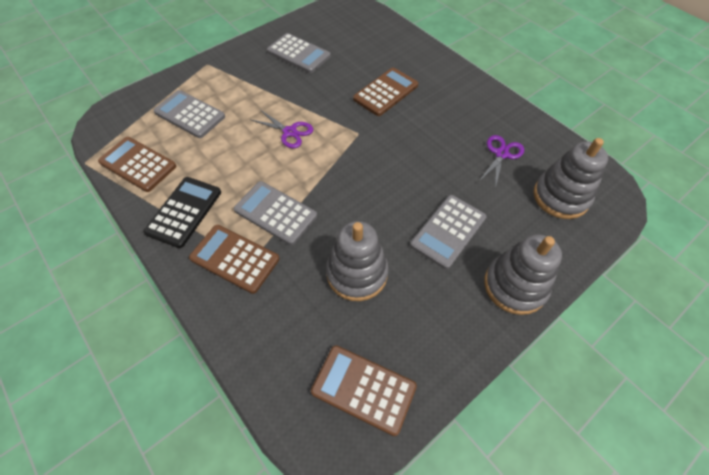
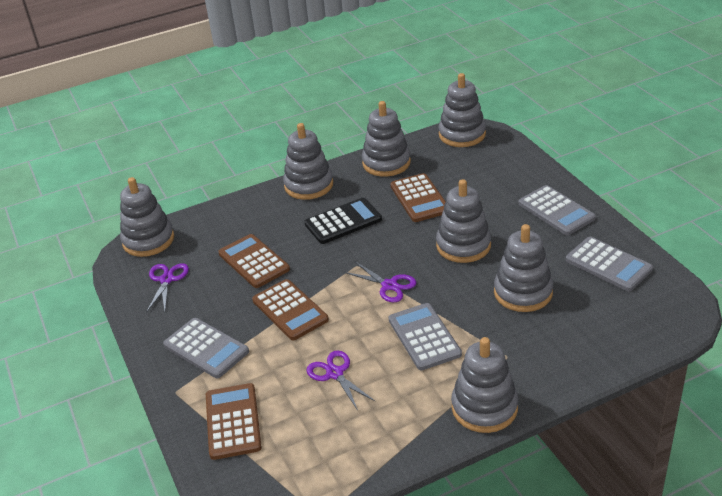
grey stacking toy: 3 -> 7
purple scissors: 2 -> 3

